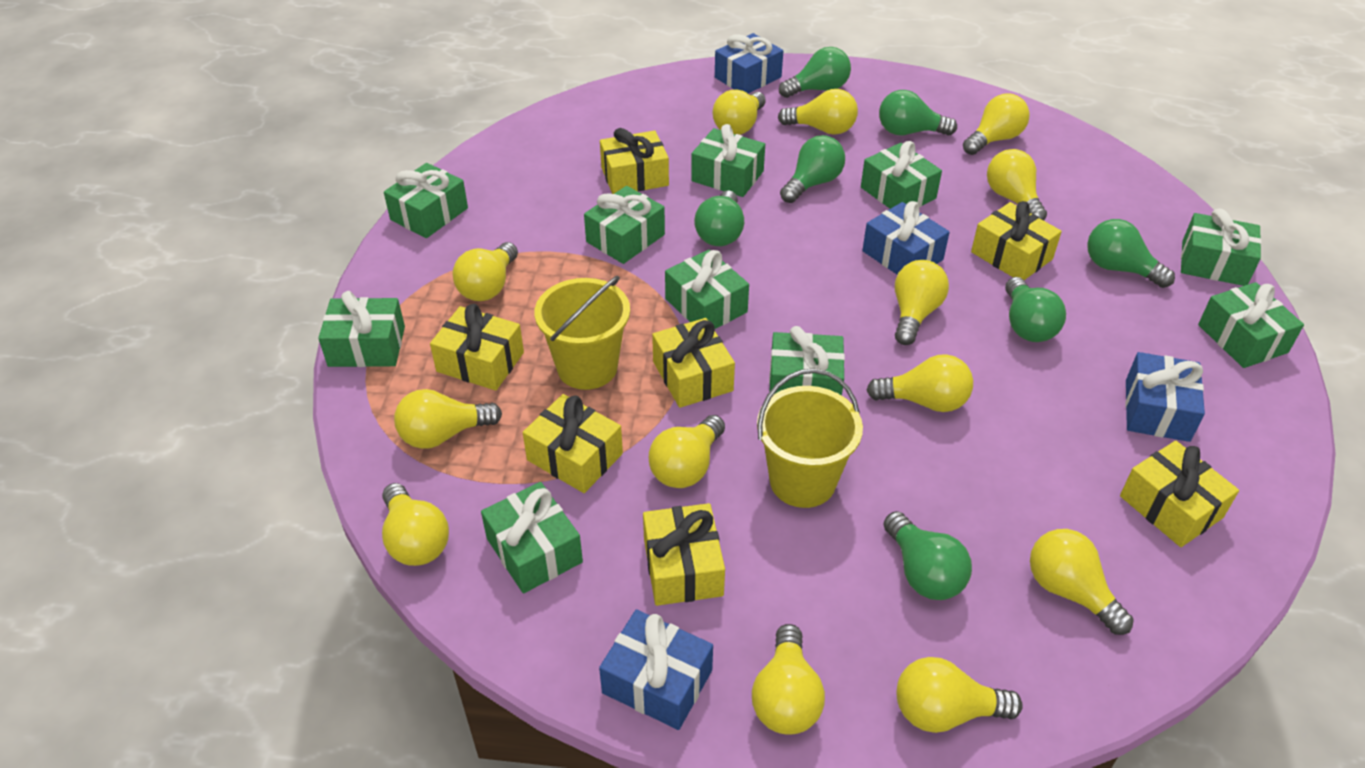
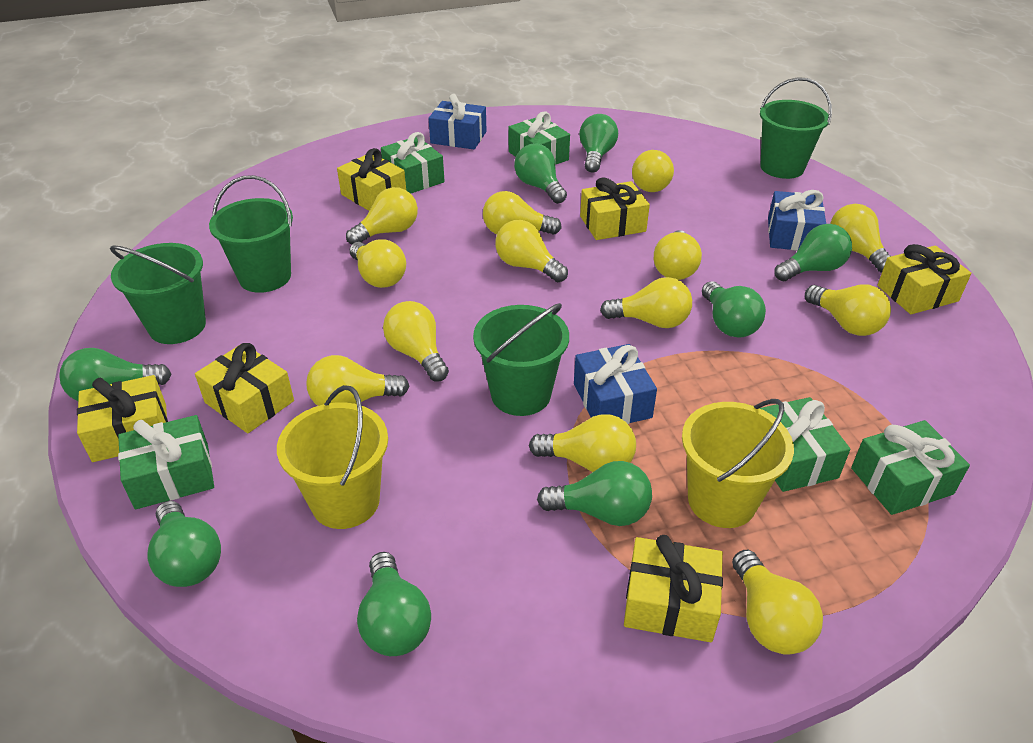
blue gift: 4 -> 3
green bucket: 0 -> 4
green gift: 10 -> 5
green light bulb: 7 -> 8
yellow gift: 7 -> 6

